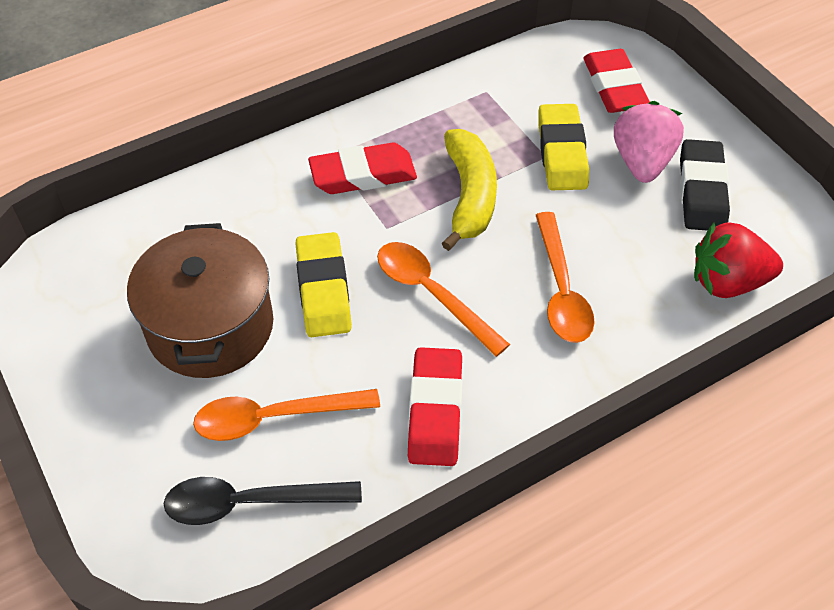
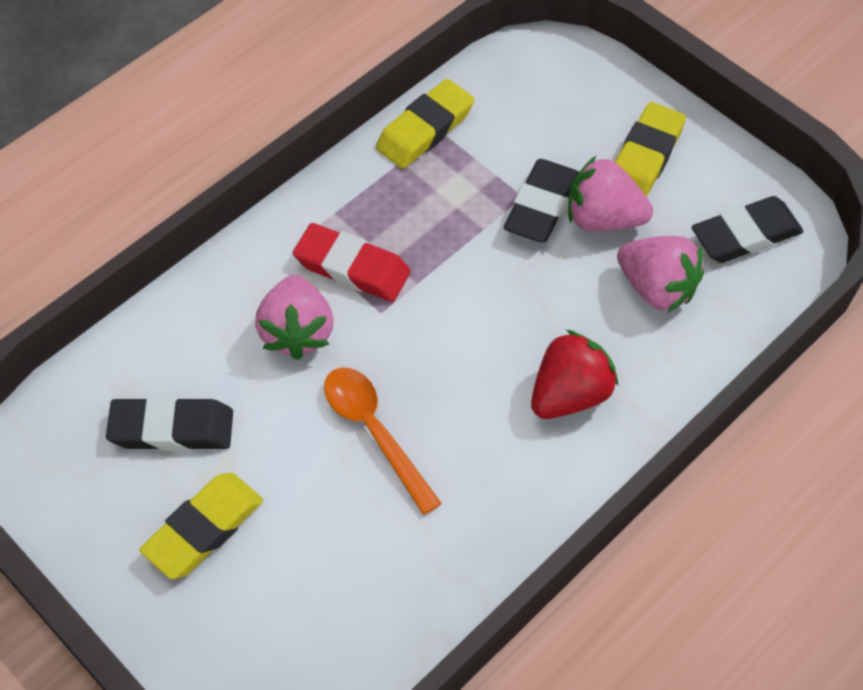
black eraser: 1 -> 3
black spoon: 1 -> 0
brown pot: 1 -> 0
orange spoon: 3 -> 1
pink strawberry: 1 -> 3
red eraser: 3 -> 1
yellow banana: 1 -> 0
yellow eraser: 2 -> 3

